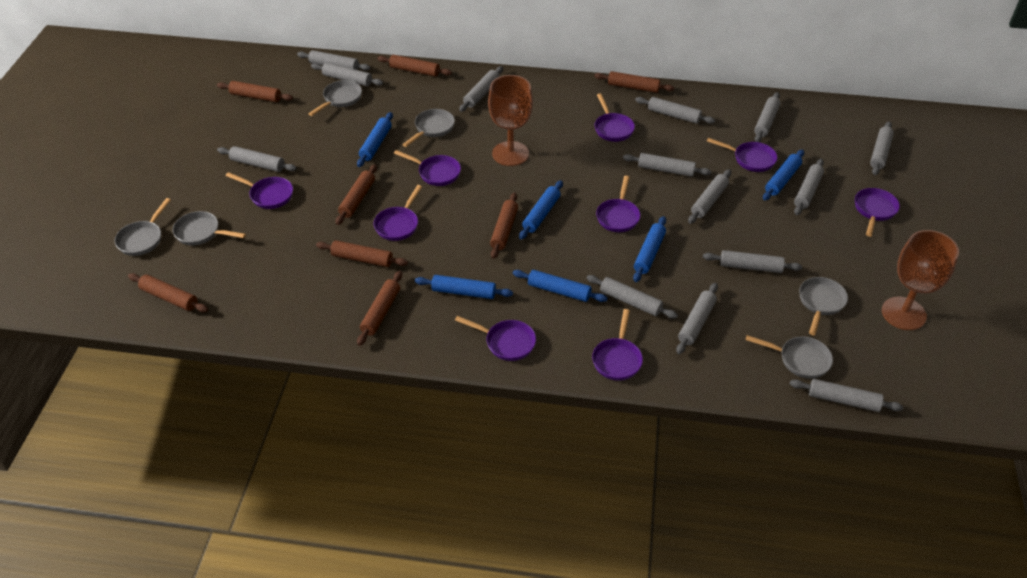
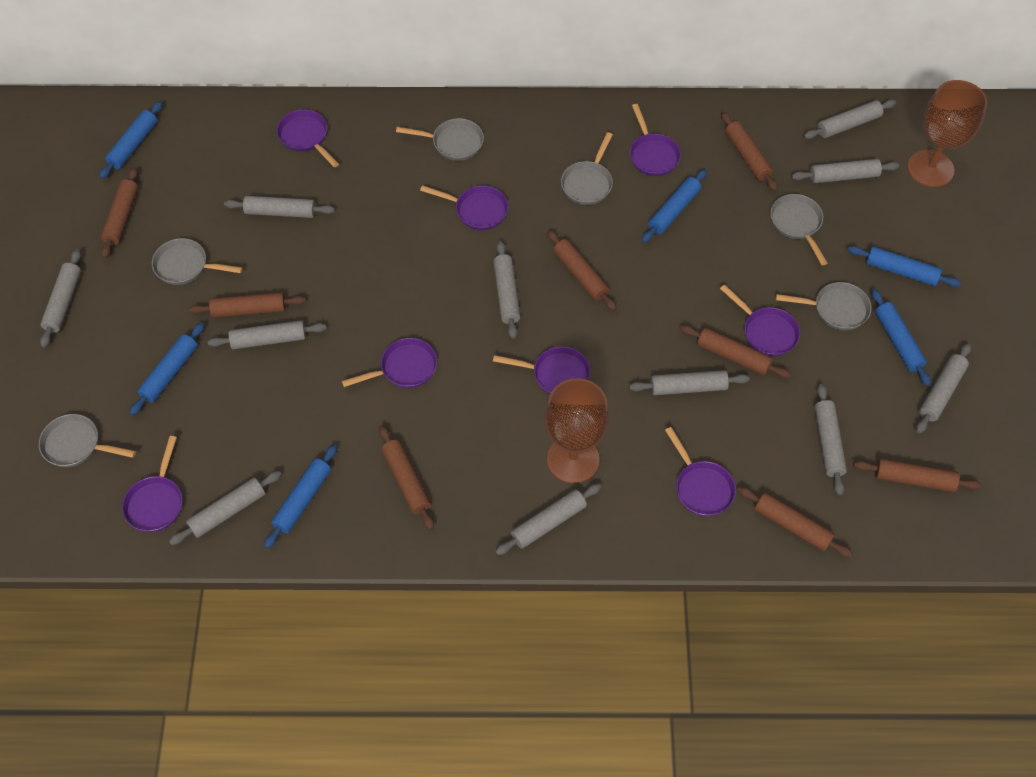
grey rolling pin: 14 -> 11
purple pan: 9 -> 8

